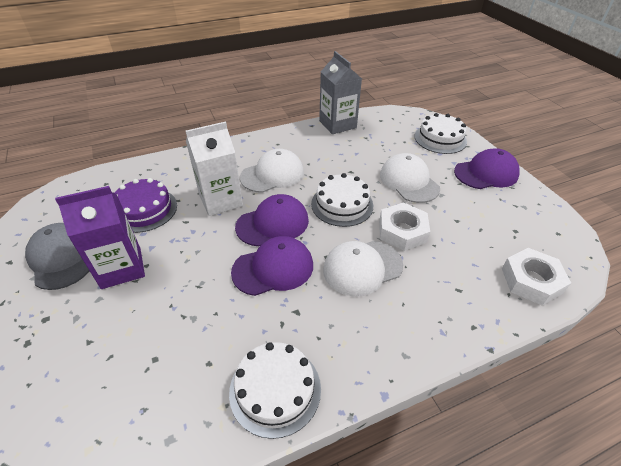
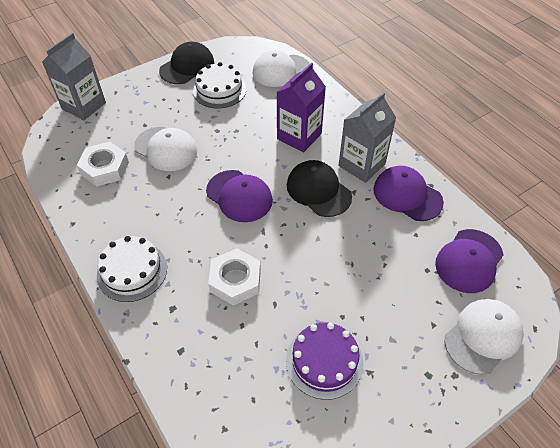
black cap: 0 -> 2
grey cap: 1 -> 0
grey carton: 1 -> 2
white cake: 3 -> 2
white carton: 1 -> 0

